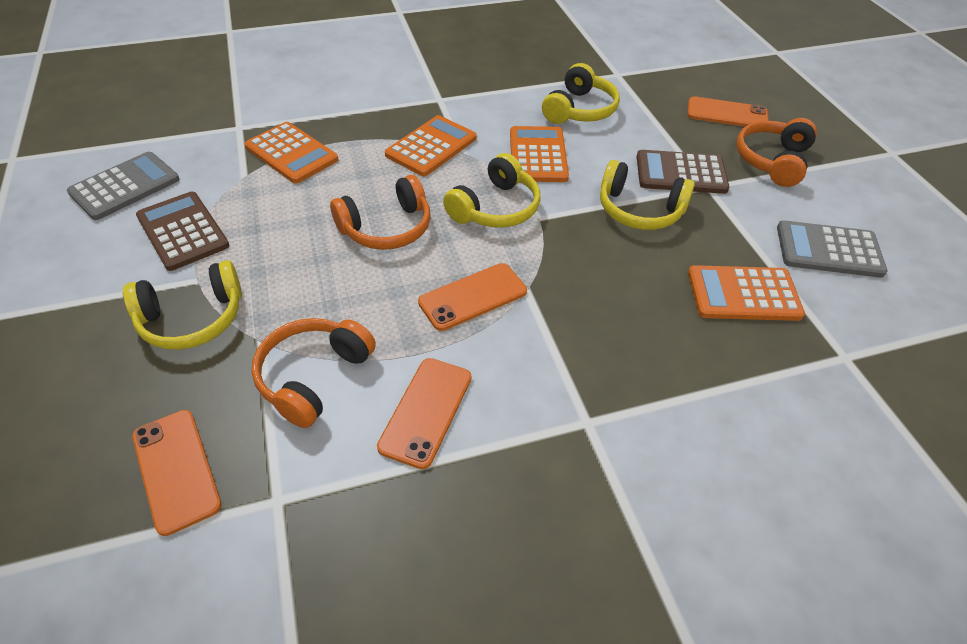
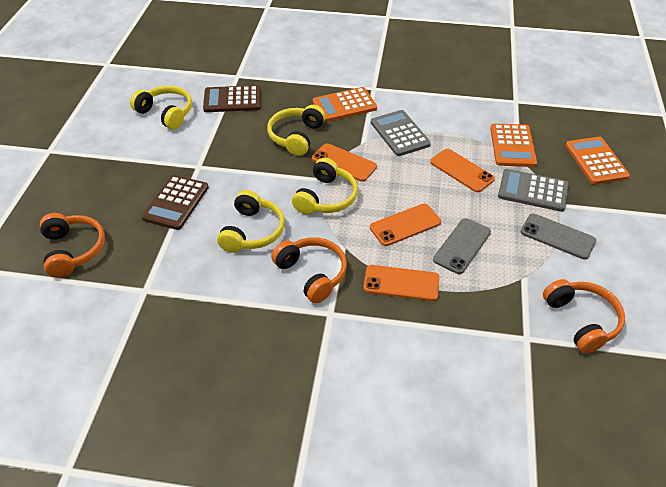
grey phone: 0 -> 2
orange calculator: 4 -> 3

